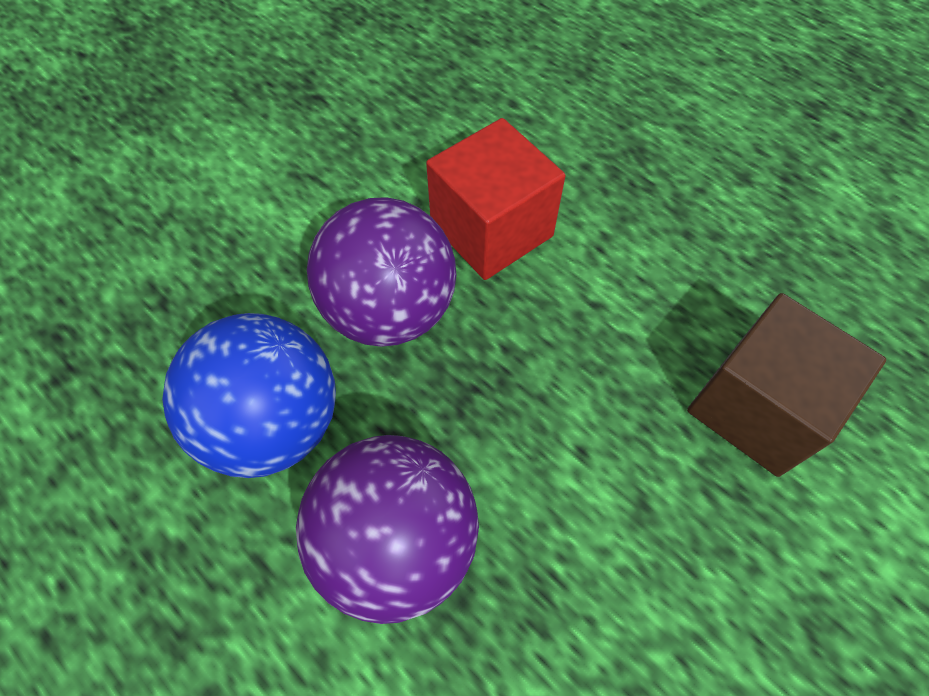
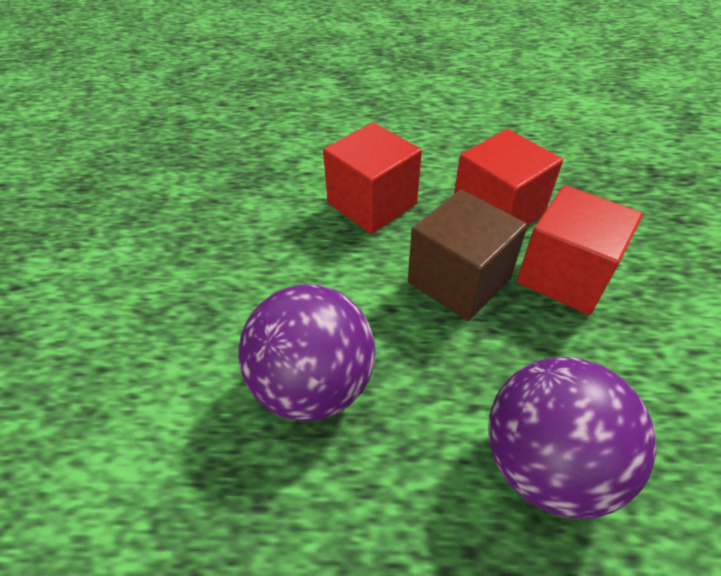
blue ball: 1 -> 0
red cube: 1 -> 3

